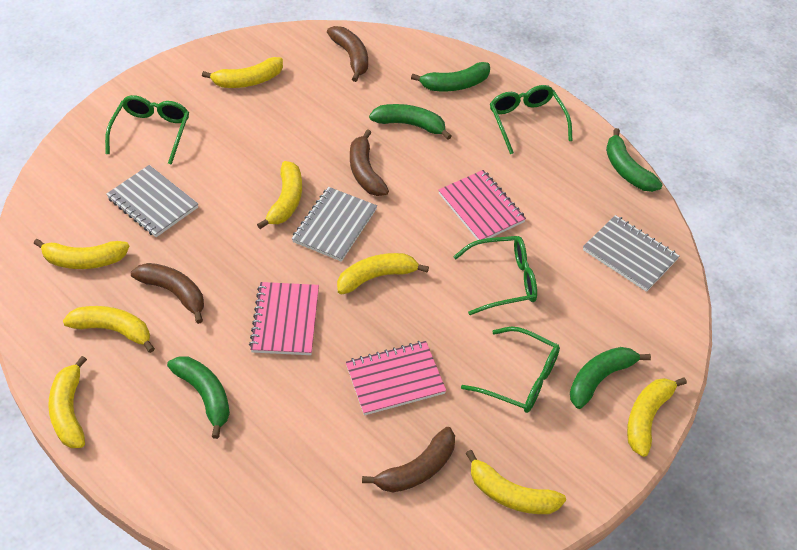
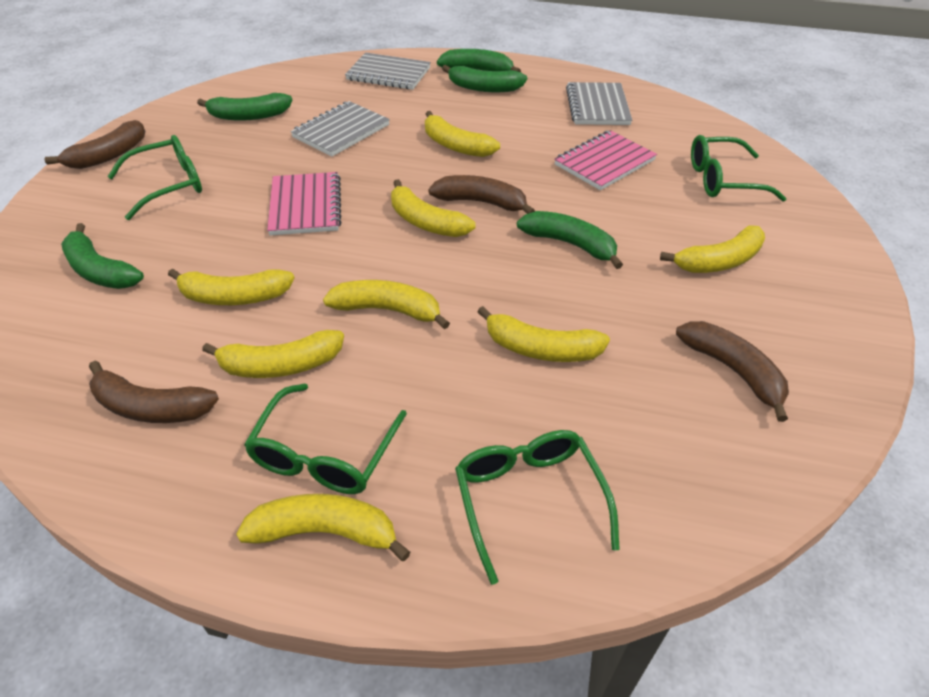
pink notebook: 3 -> 2

